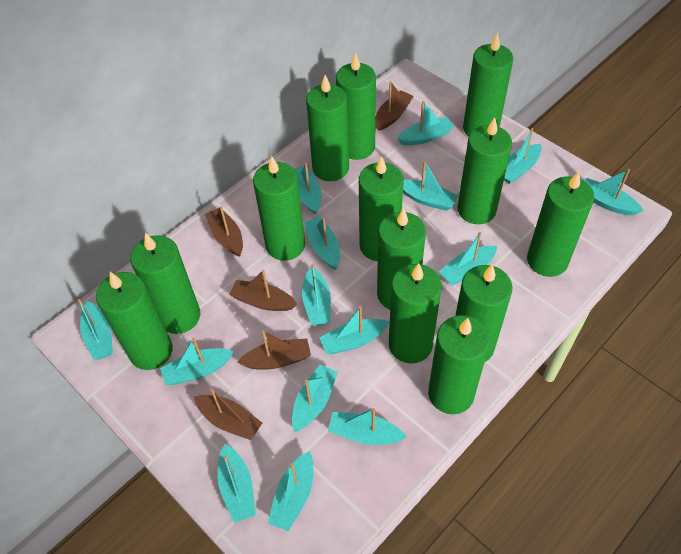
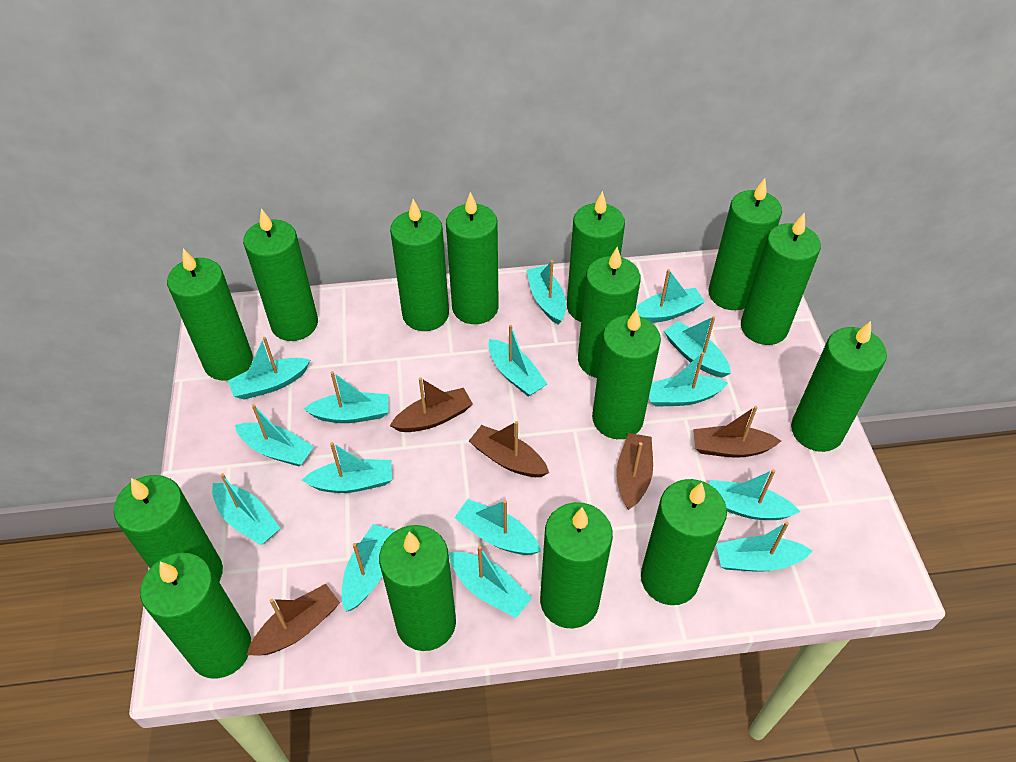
green candle: 13 -> 15

